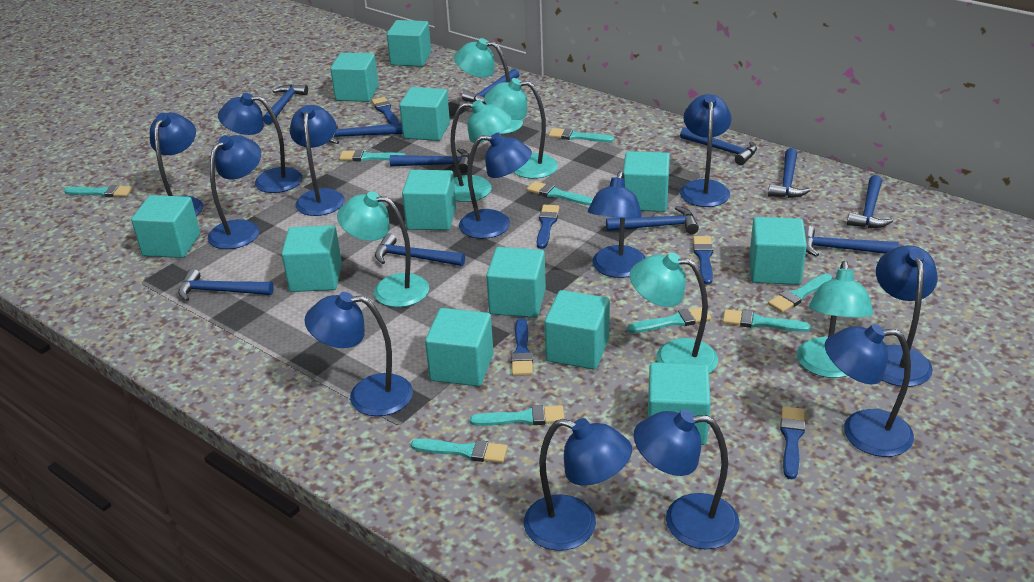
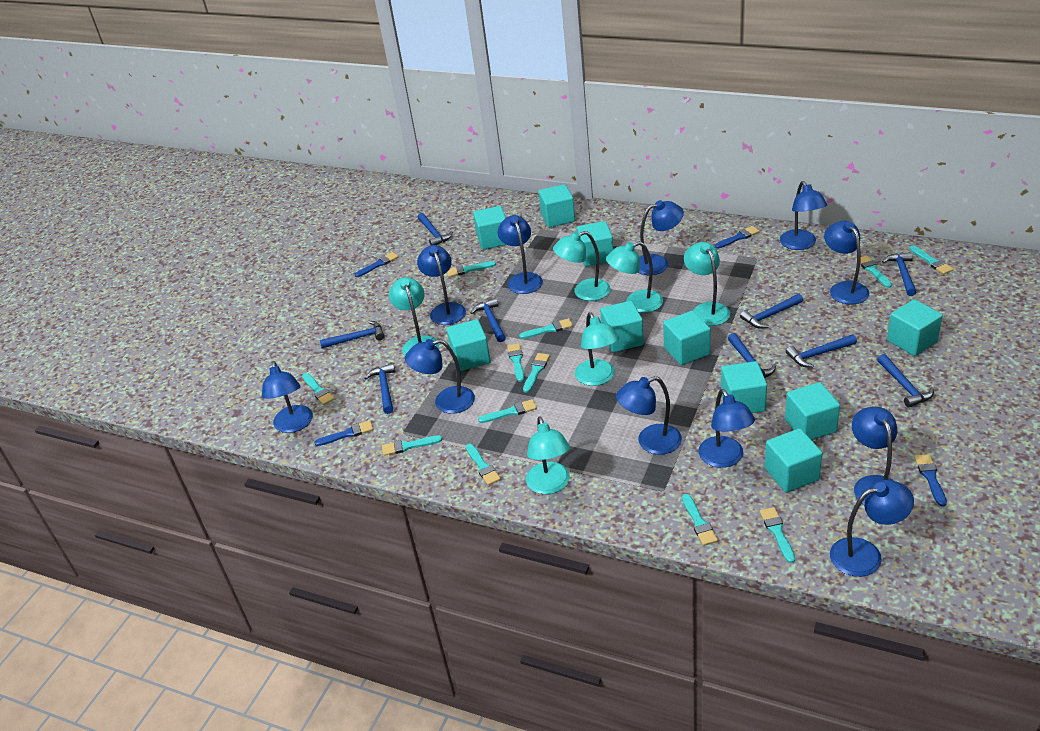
blue brush: 5 -> 4
blue hammer: 11 -> 9
blue lamp: 12 -> 11
turquoise brush: 9 -> 12
turquoise cube: 12 -> 10

